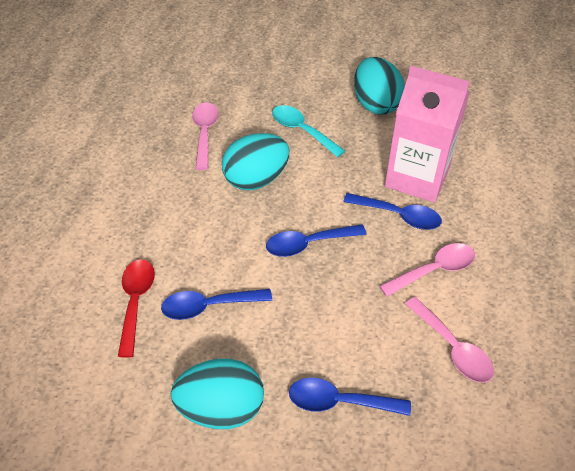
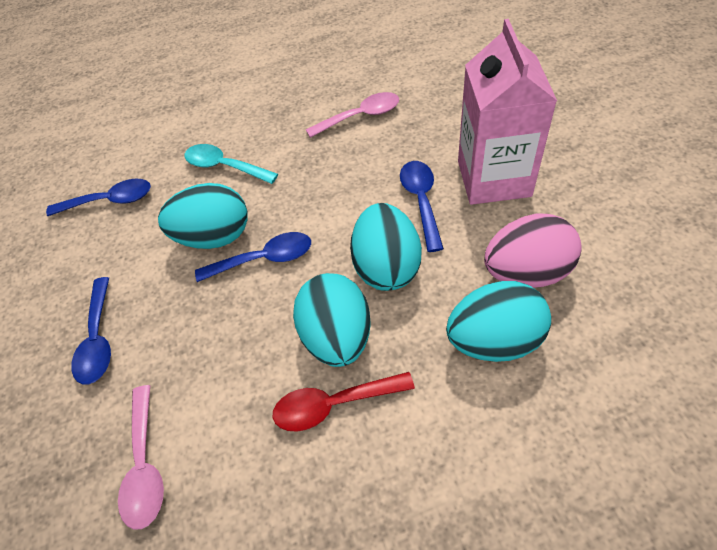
pink egg: 0 -> 1
pink spoon: 3 -> 2
turquoise egg: 3 -> 4

